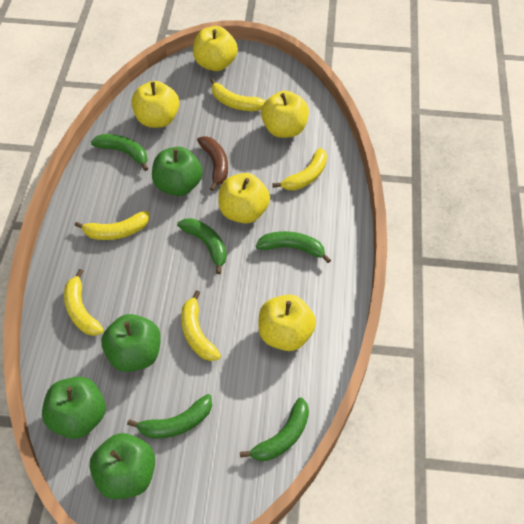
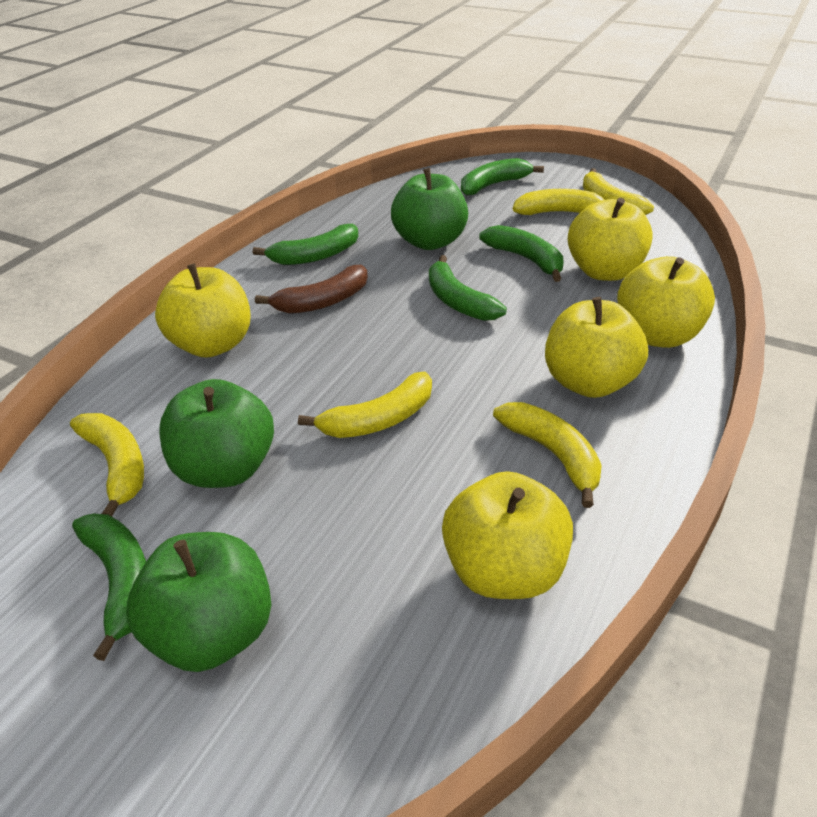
green apple: 4 -> 3

